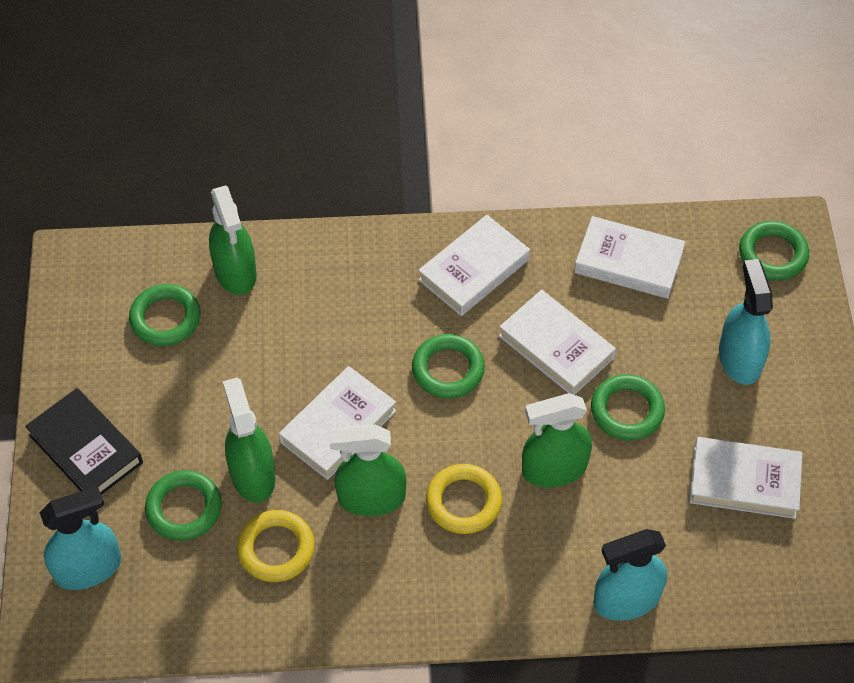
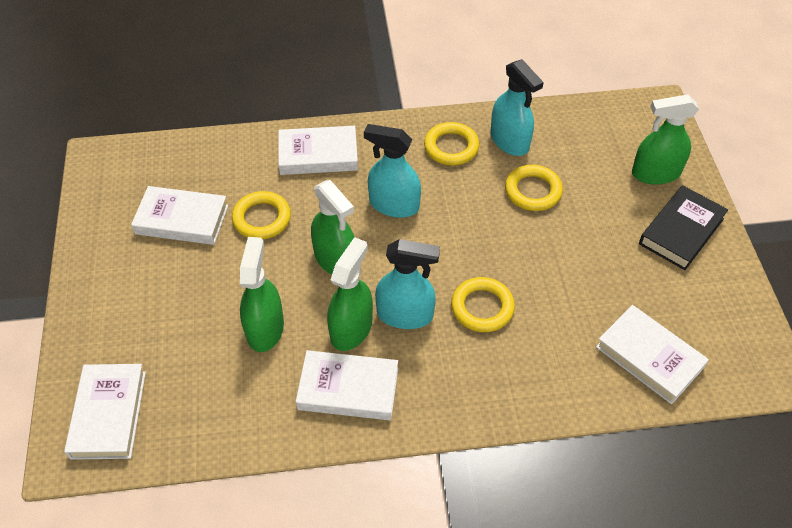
green ring: 5 -> 0
yellow ring: 2 -> 4

